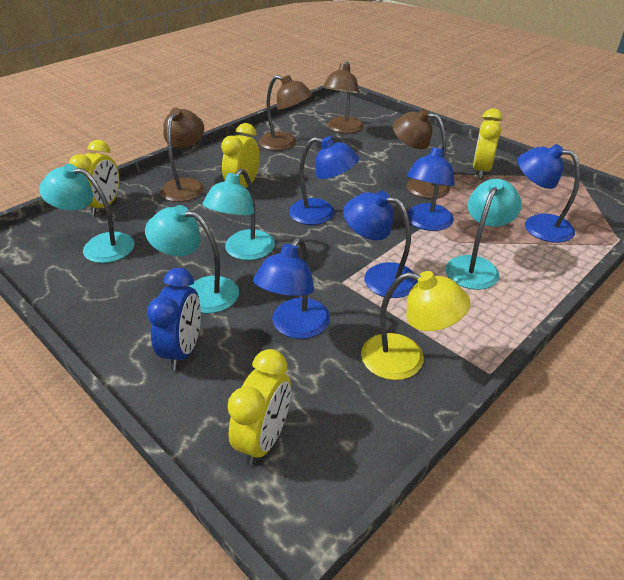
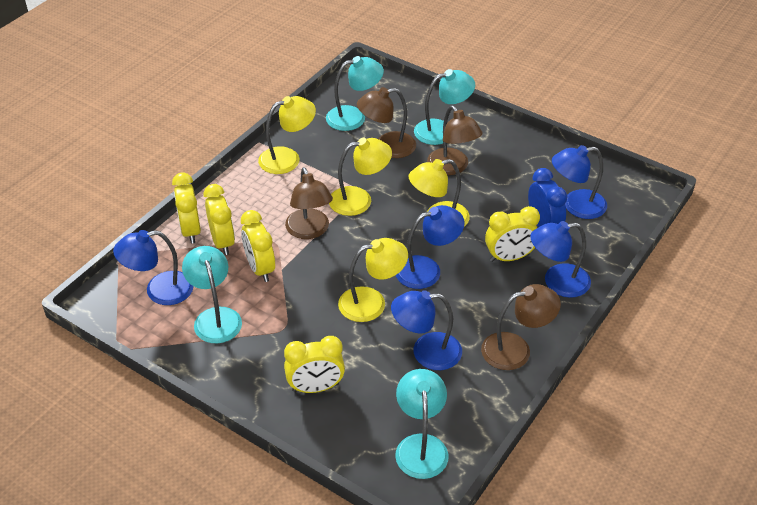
yellow clock: 4 -> 5
yellow lamp: 1 -> 4

